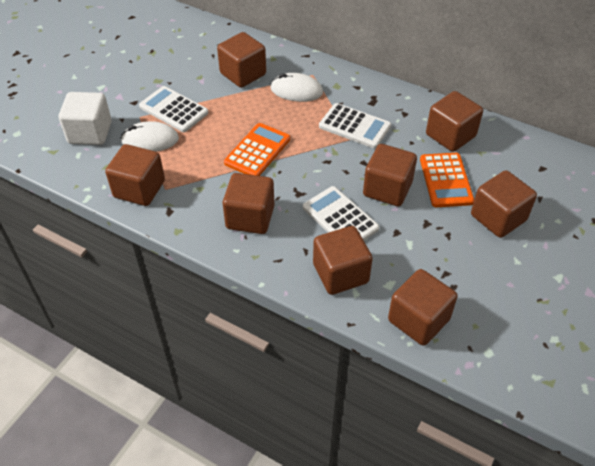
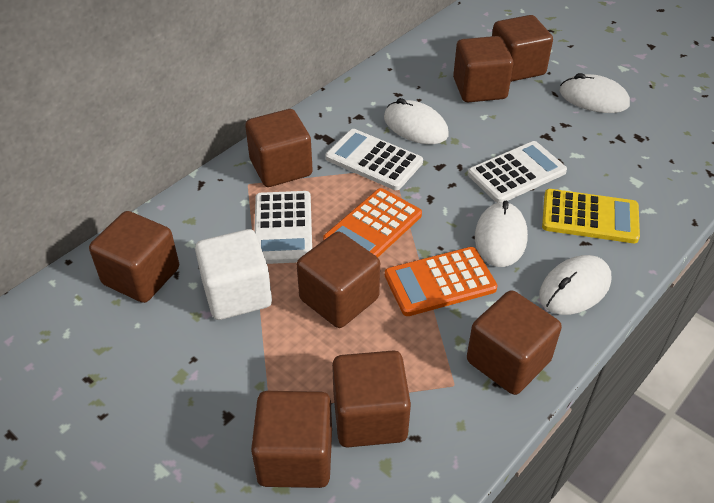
white mouse: 2 -> 4
yellow calculator: 0 -> 1

